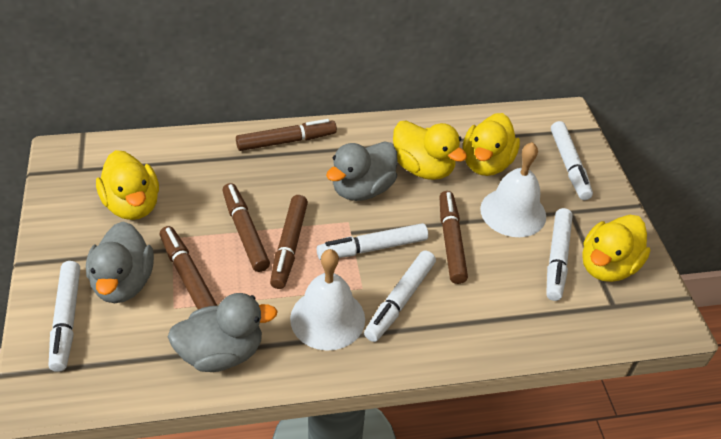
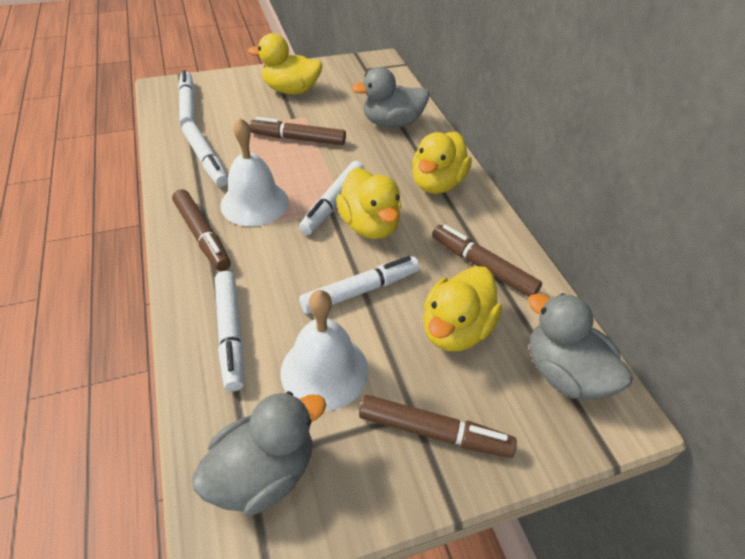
brown marker: 5 -> 4

